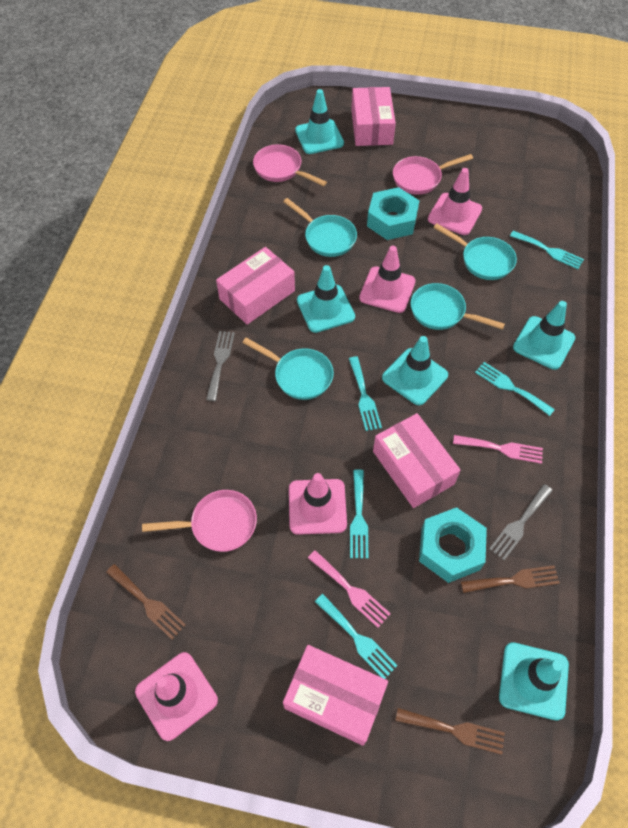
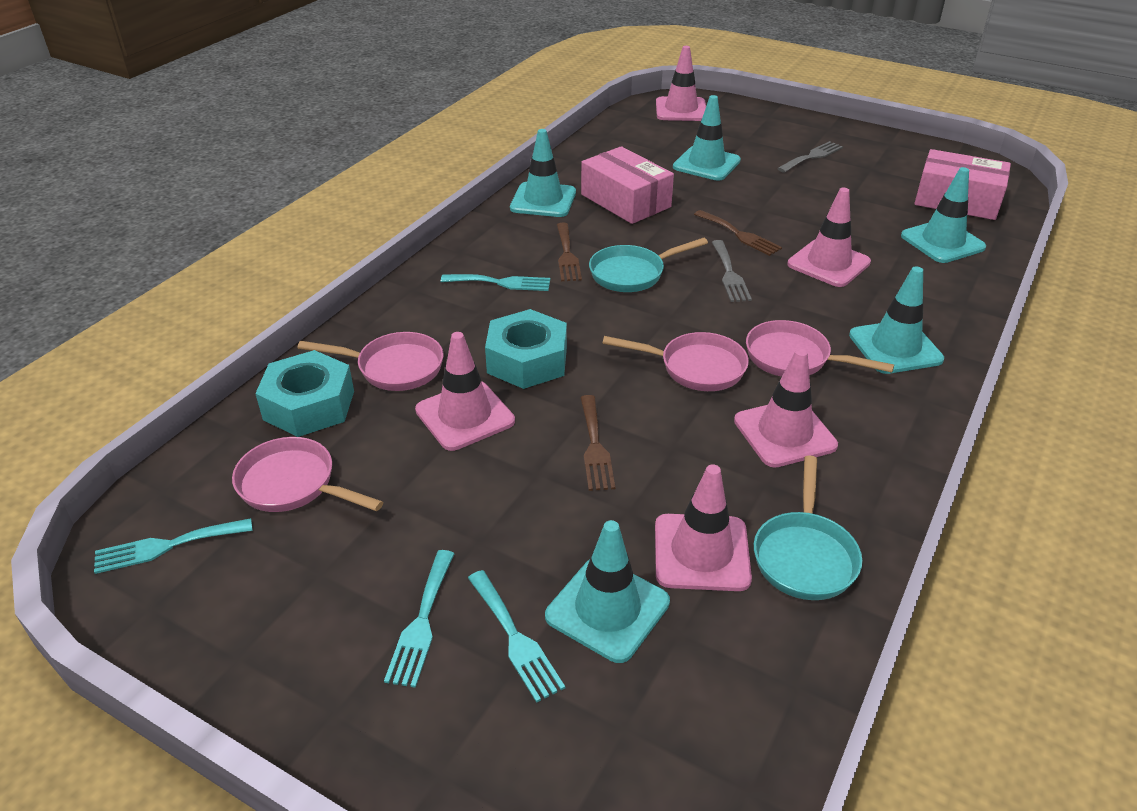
pink box: 4 -> 2
pink fork: 2 -> 0
pink pan: 3 -> 4
pink traffic cone: 4 -> 5
turquoise fork: 5 -> 4
turquoise pan: 4 -> 2

